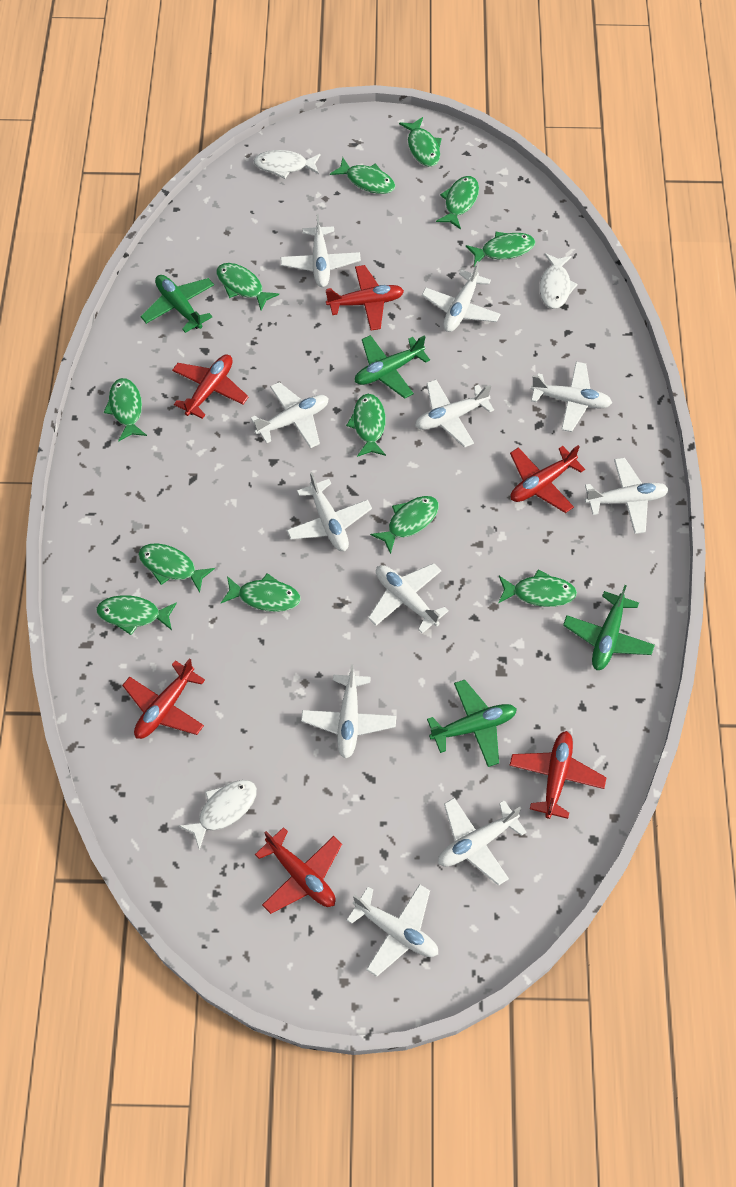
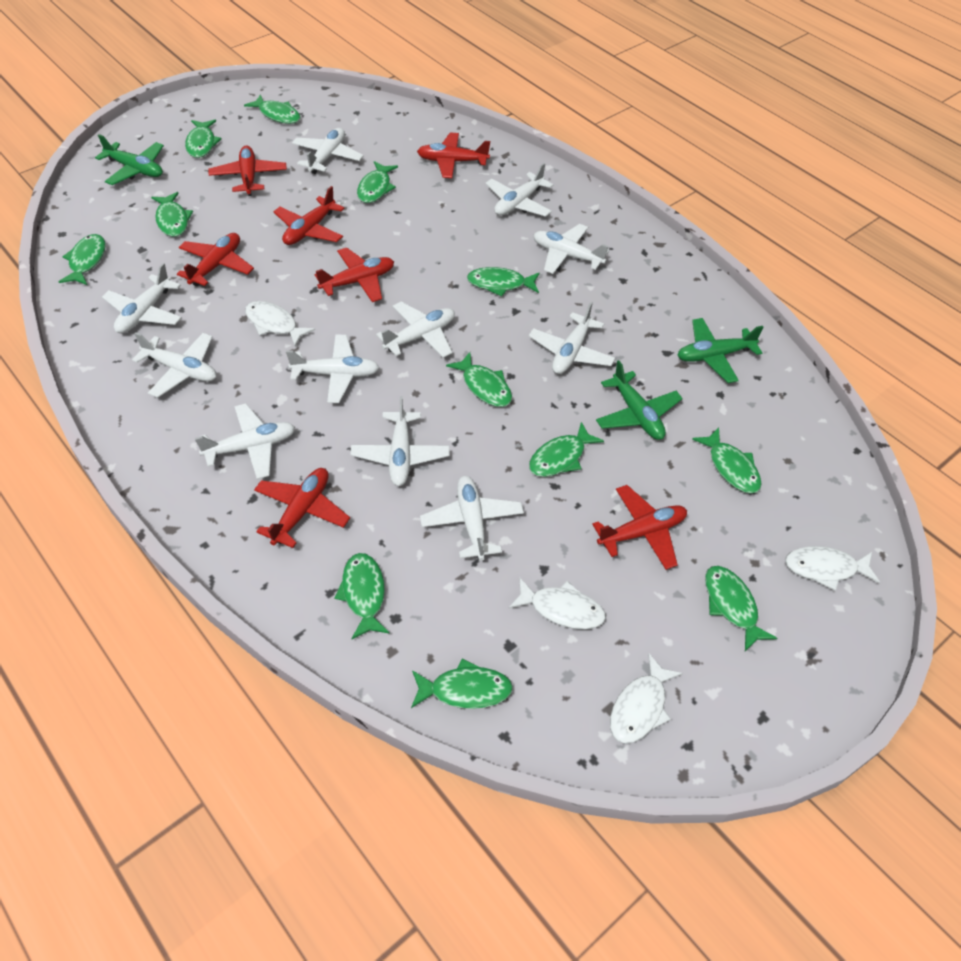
green plane: 4 -> 3
red plane: 6 -> 7
white fish: 3 -> 4

